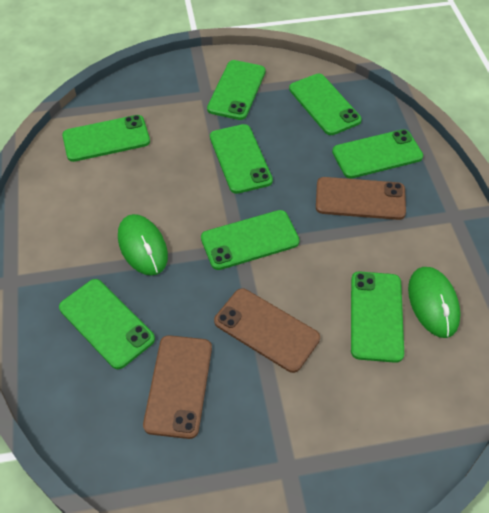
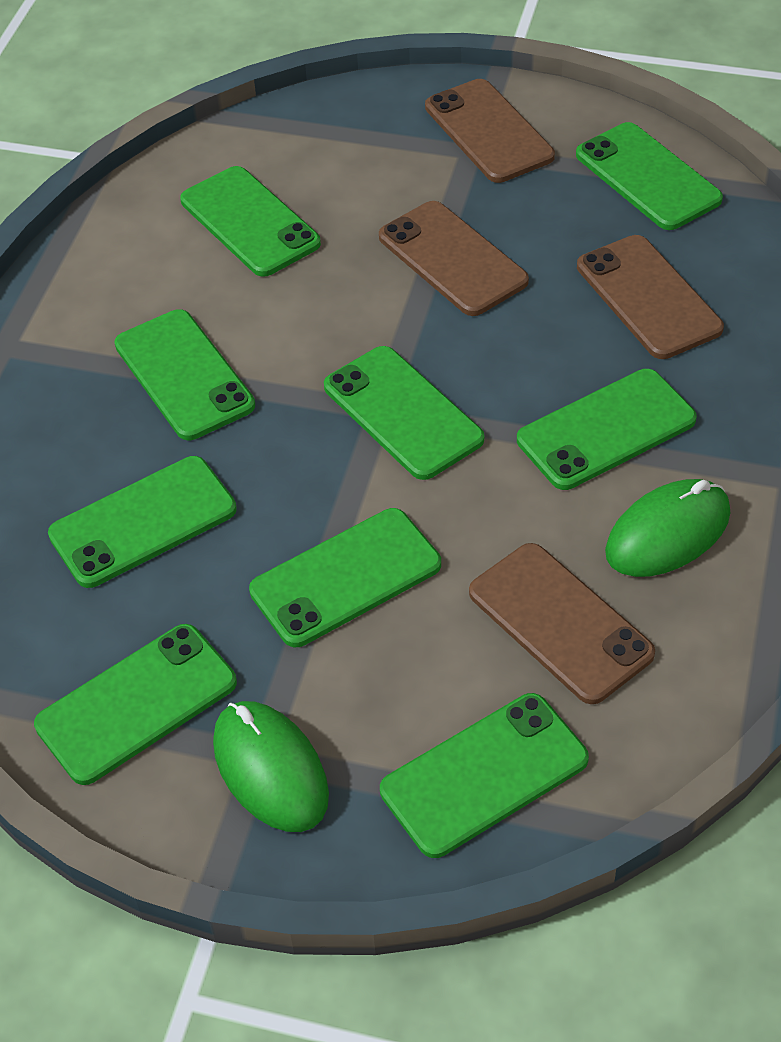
brown phone: 3 -> 4
green phone: 8 -> 9

